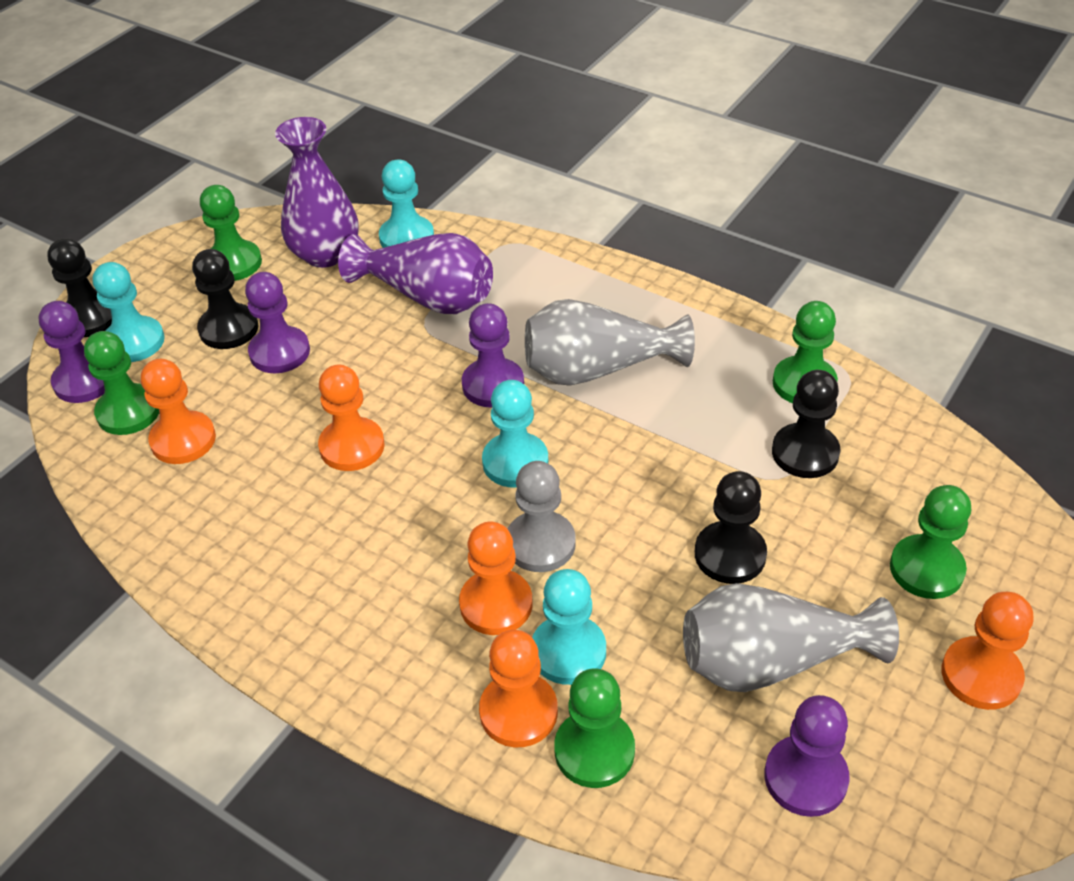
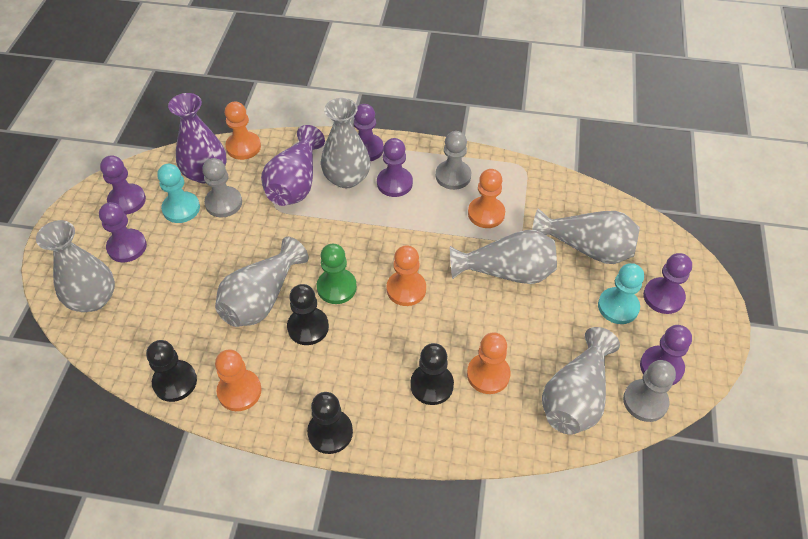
green pawn: 5 -> 1
grey pawn: 1 -> 3
grey vase: 2 -> 6
purple pawn: 4 -> 6
turquoise pawn: 4 -> 2

